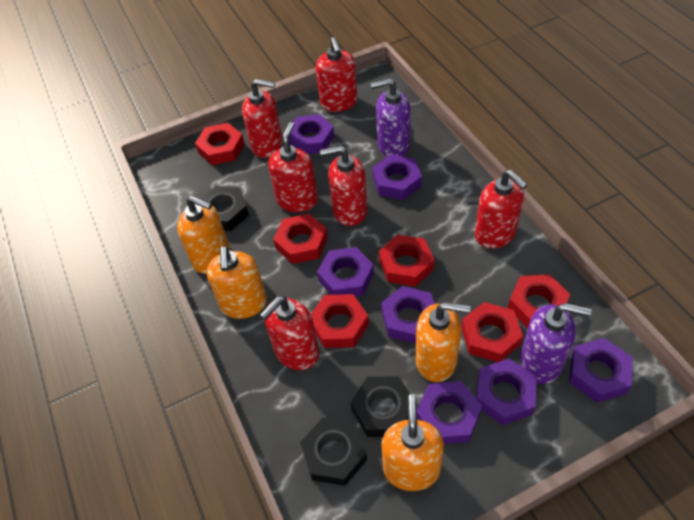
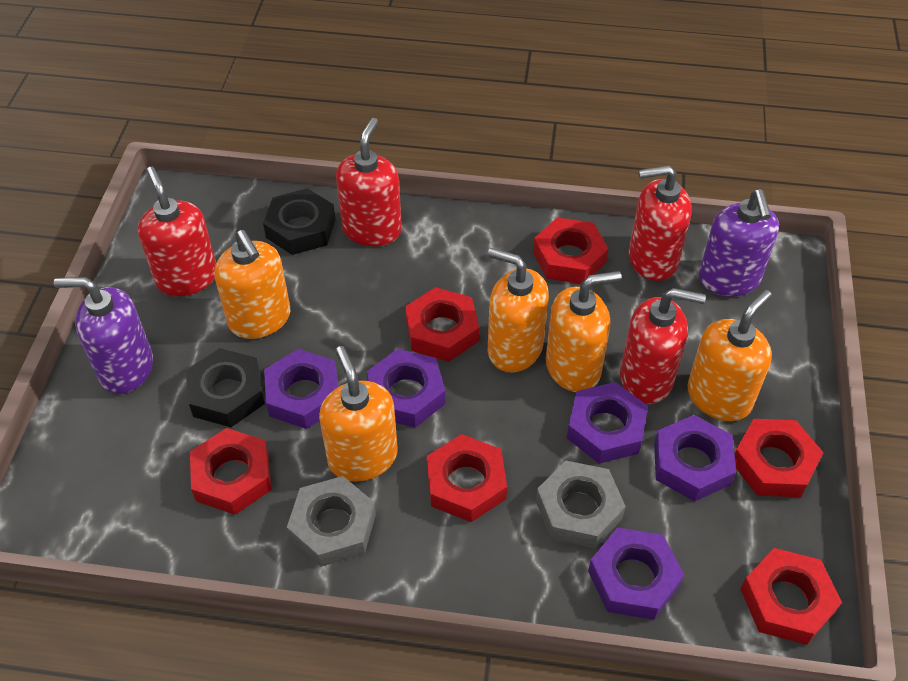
black nut: 3 -> 2
grey nut: 0 -> 2
orange soap dispenser: 4 -> 5
purple nut: 7 -> 5
red soap dispenser: 6 -> 4

